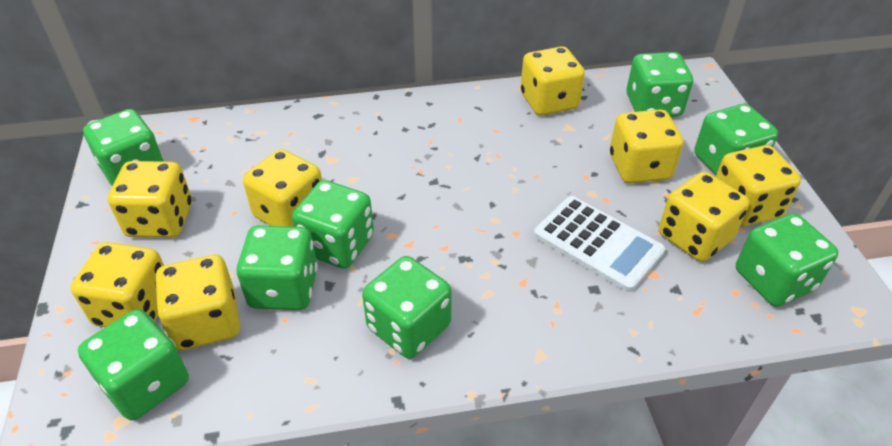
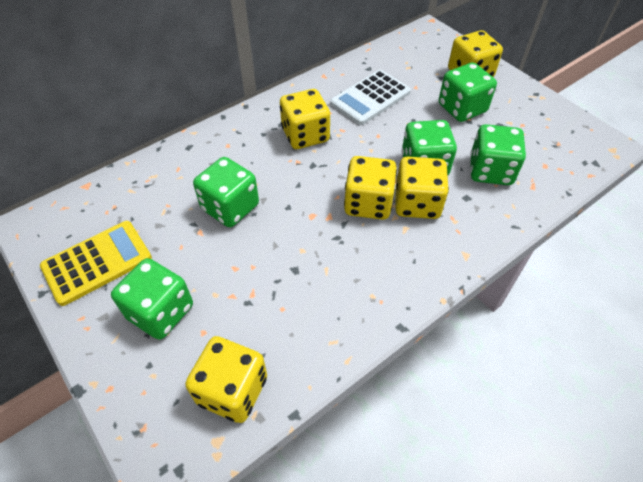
green dice: 8 -> 5
yellow calculator: 0 -> 1
yellow dice: 8 -> 5

